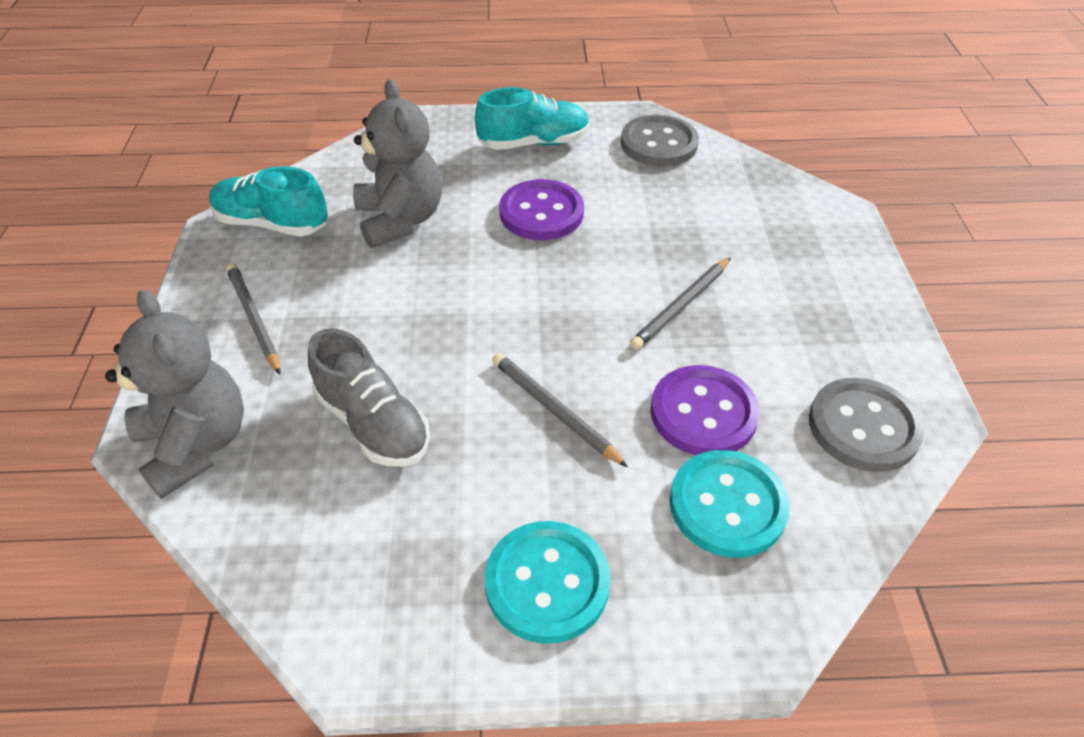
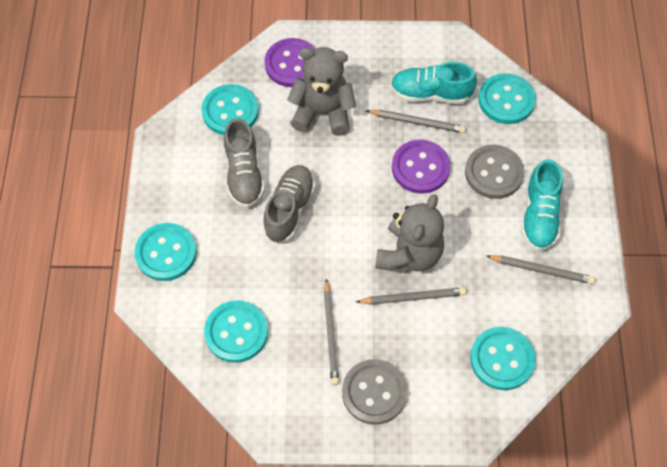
grey pencil: 3 -> 4
grey shoe: 1 -> 2
turquoise button: 2 -> 5

